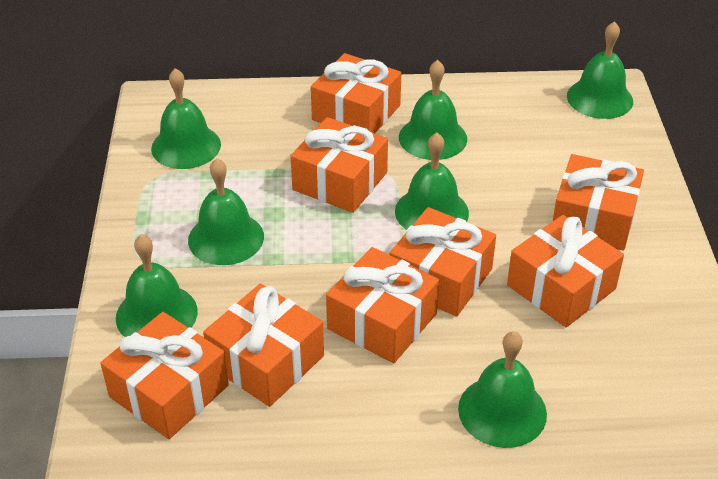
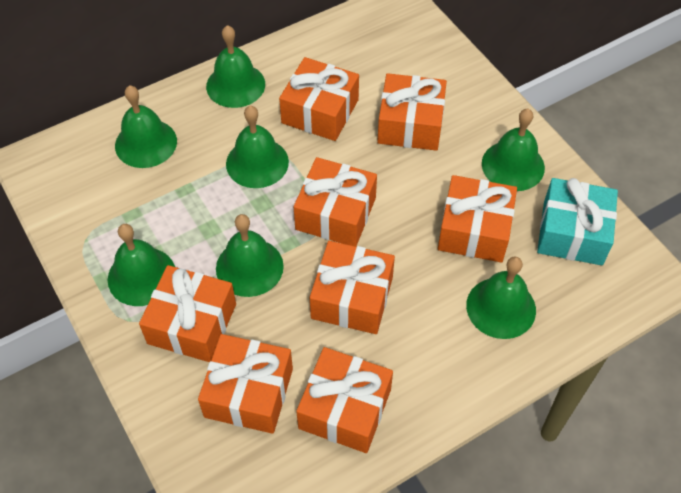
turquoise gift: 0 -> 1

